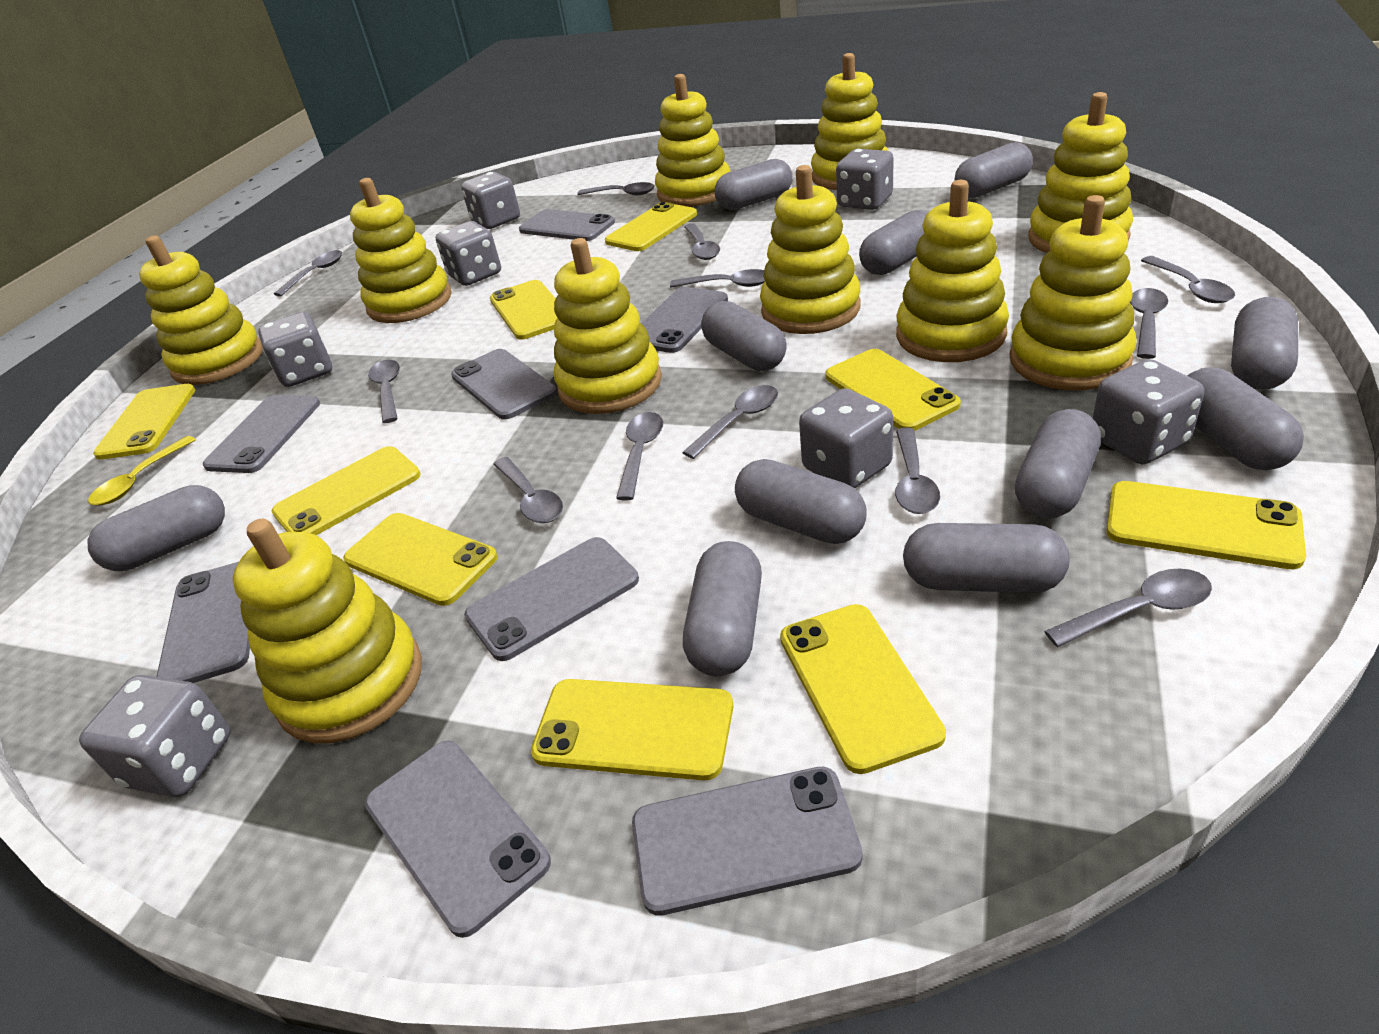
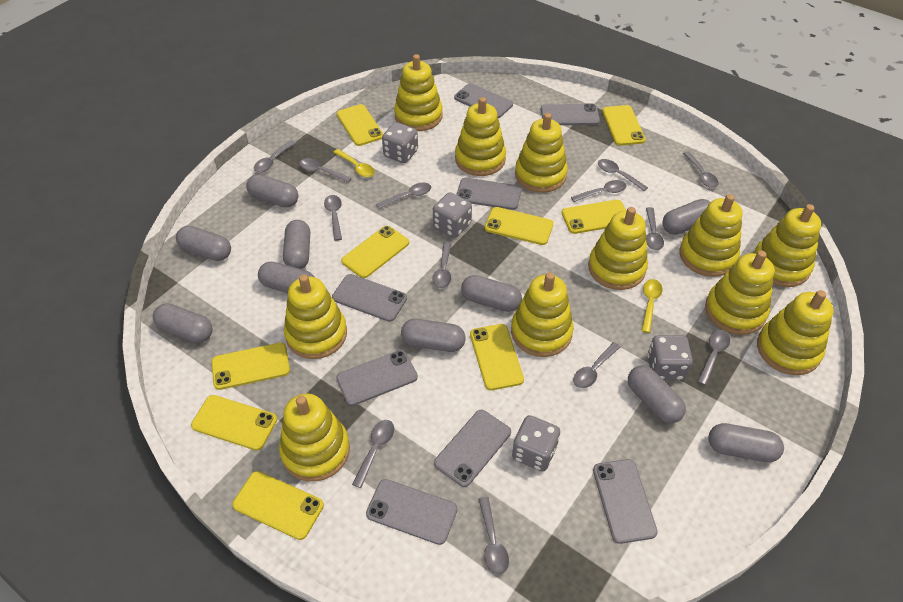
grey capsule: 11 -> 10
grey dice: 7 -> 4
grey spoon: 12 -> 13
yellow spoon: 1 -> 2
yellow stacking toy: 10 -> 11

